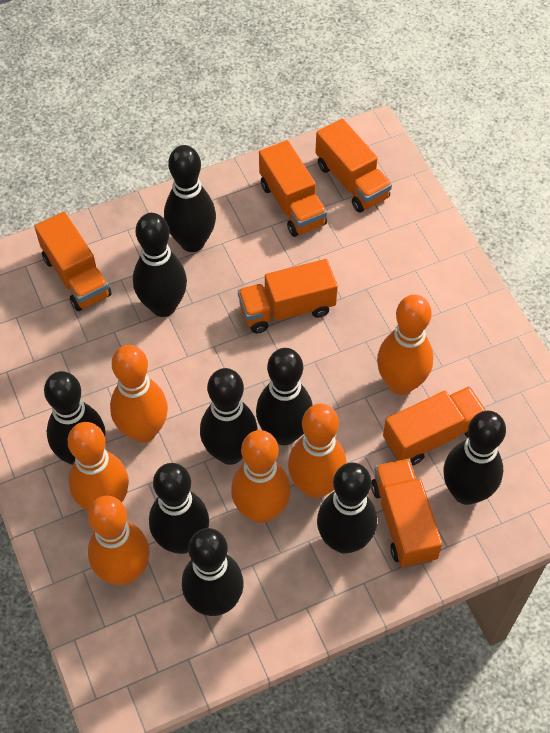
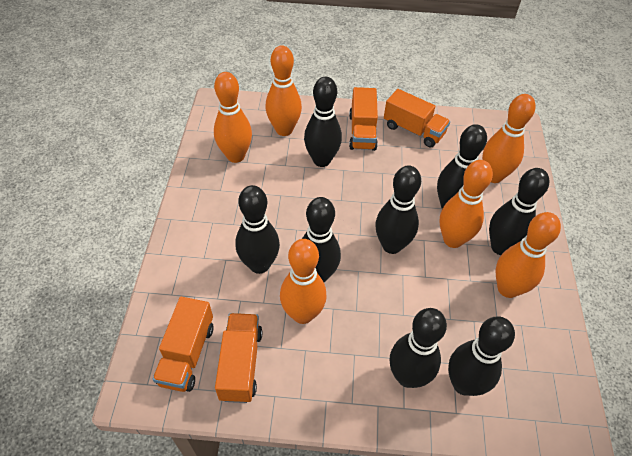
black bowling pin: 9 -> 8
orange truck: 6 -> 4

